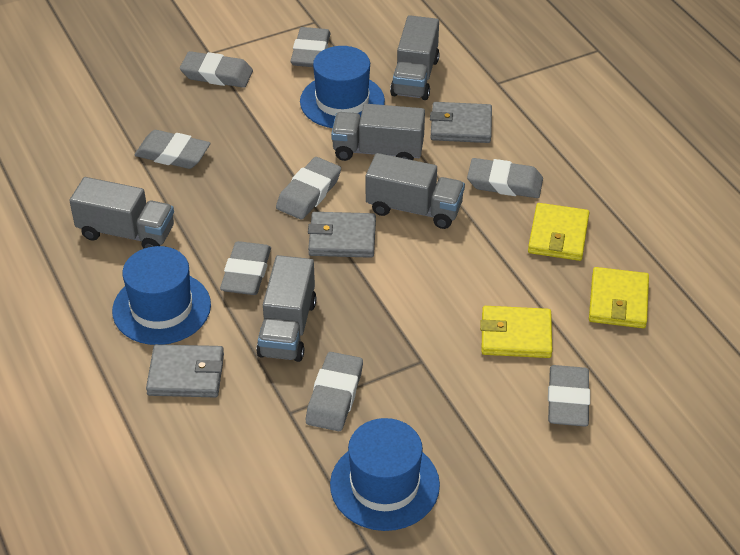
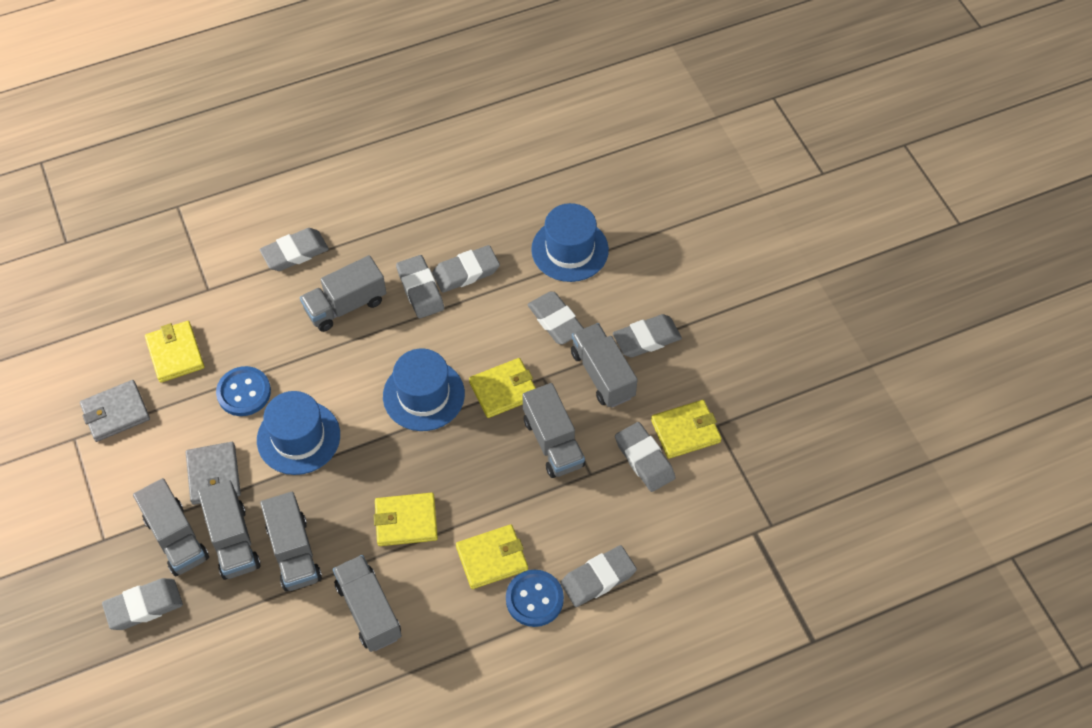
blue button: 0 -> 2
grey truck: 5 -> 7
grey wallet: 3 -> 2
yellow wallet: 3 -> 5

